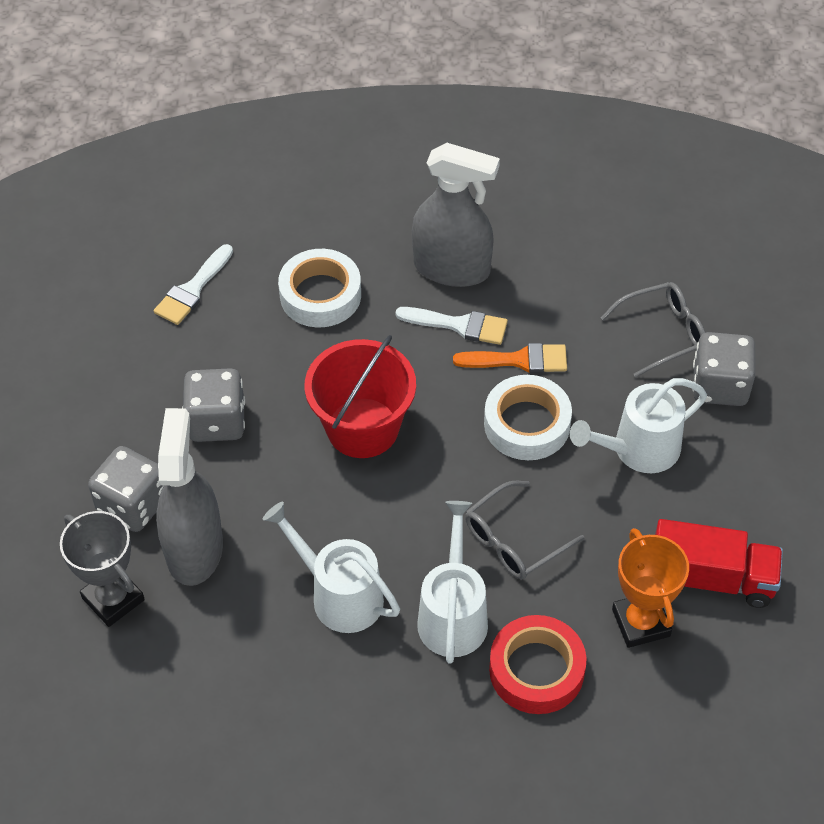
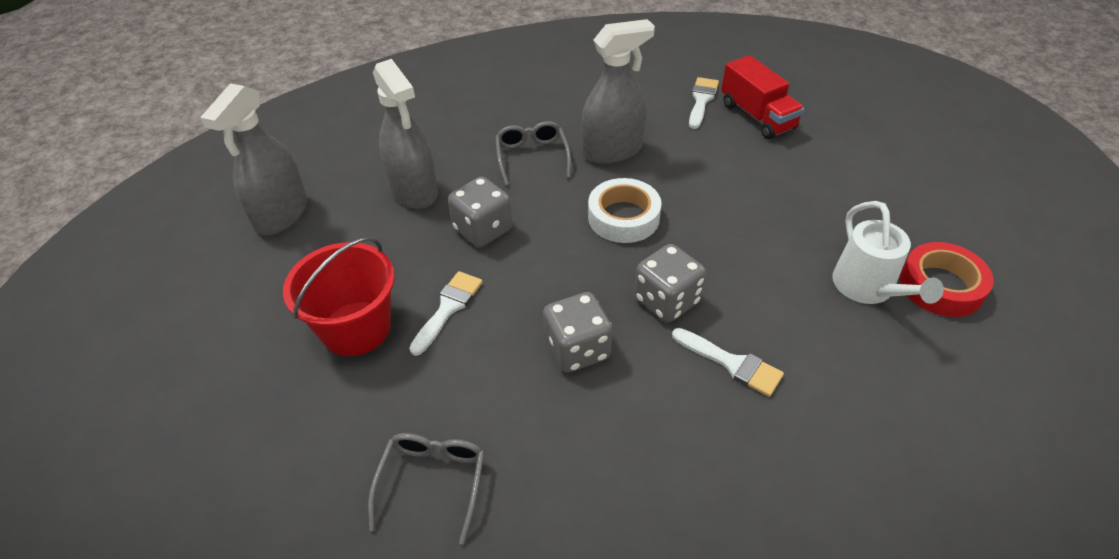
grey spray bottle: 2 -> 3
grey trophy: 1 -> 0
orange brush: 1 -> 0
orange trophy: 1 -> 0
white brush: 2 -> 3
white tape: 2 -> 1
white watering can: 3 -> 1

